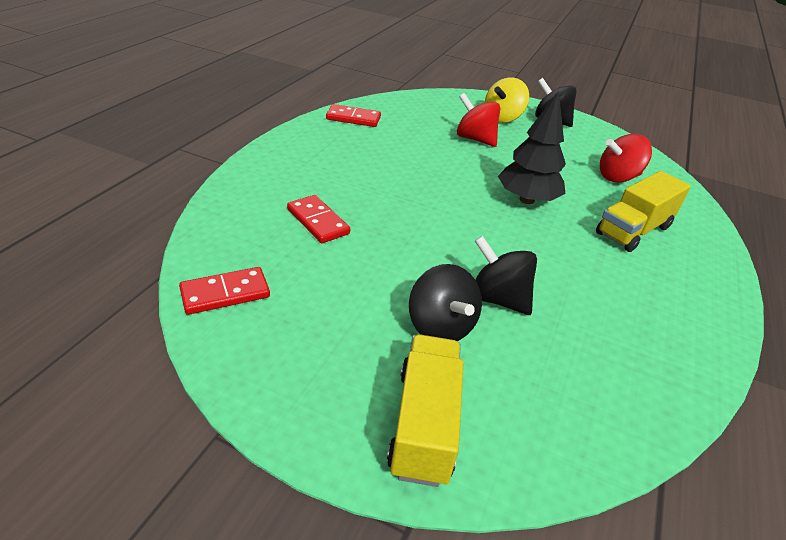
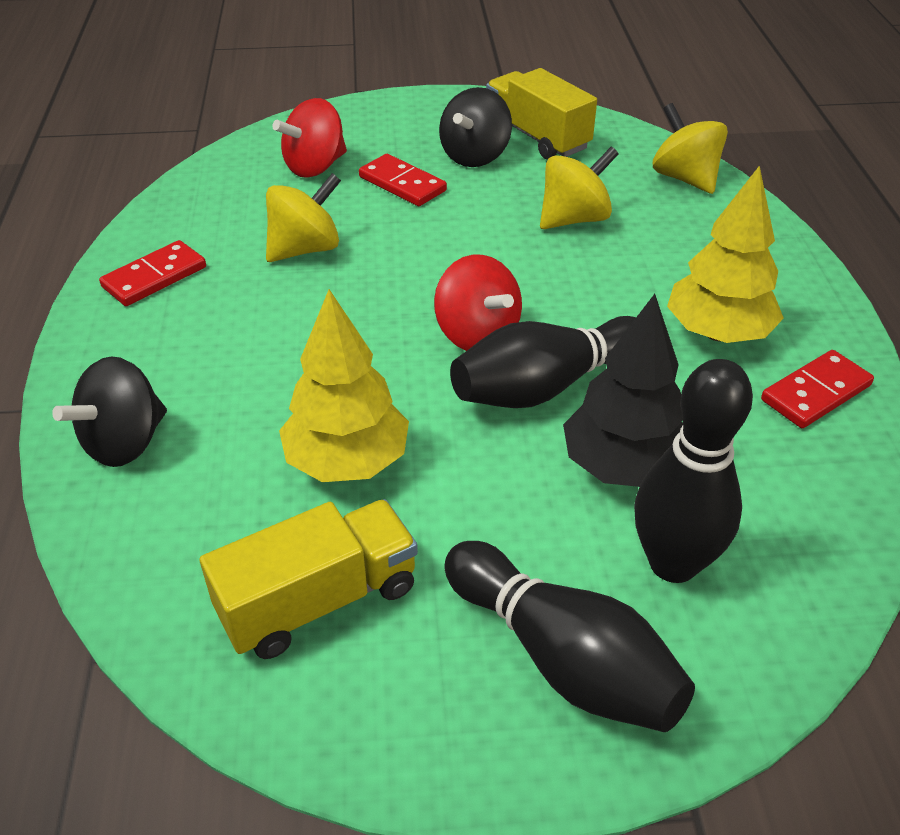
black bowling pin: 0 -> 3
black spinning top: 3 -> 2
yellow spinning top: 1 -> 3
yellow tree: 0 -> 2

